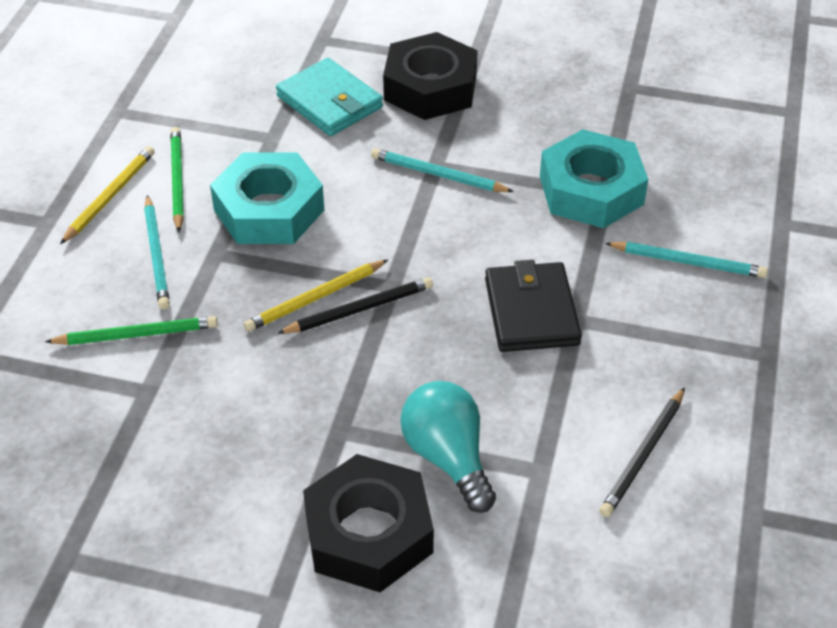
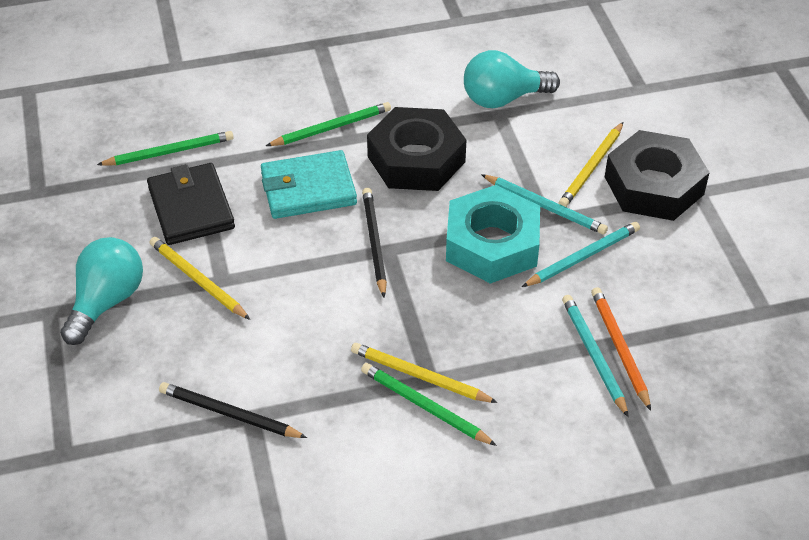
green pencil: 2 -> 3
orange pencil: 0 -> 1
turquoise light bulb: 1 -> 2
turquoise nut: 2 -> 1
yellow pencil: 2 -> 3

